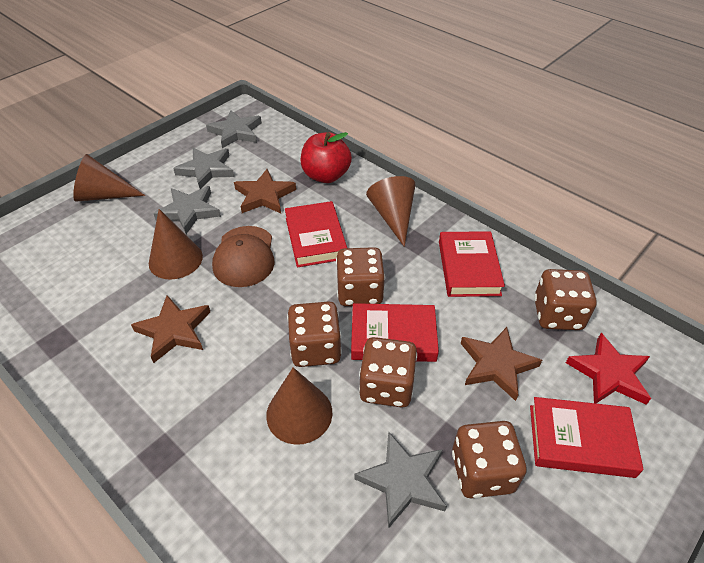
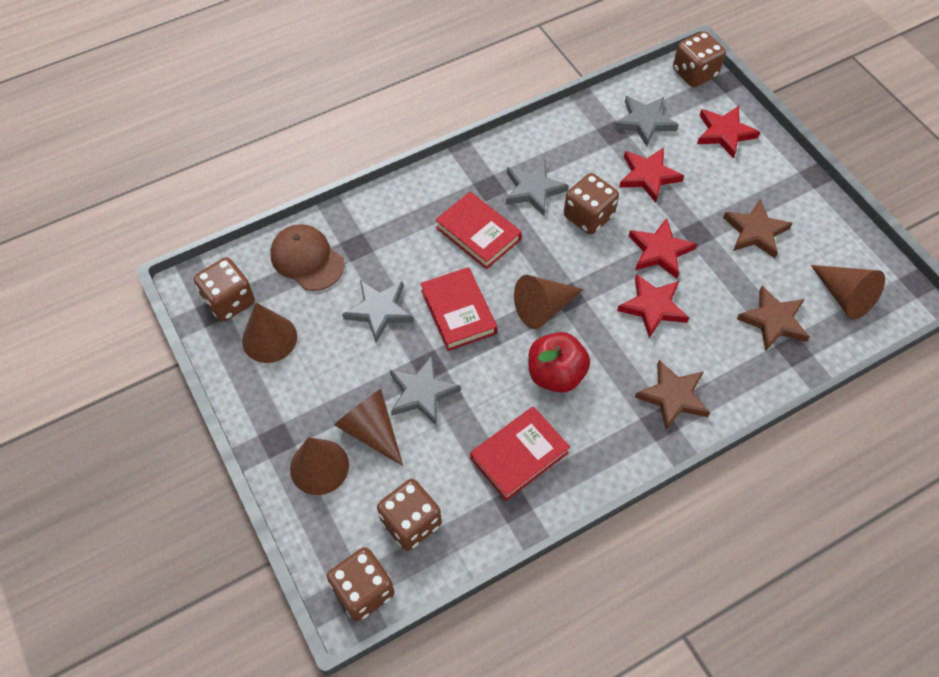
brown cone: 4 -> 5
red book: 4 -> 3
red star: 1 -> 4

